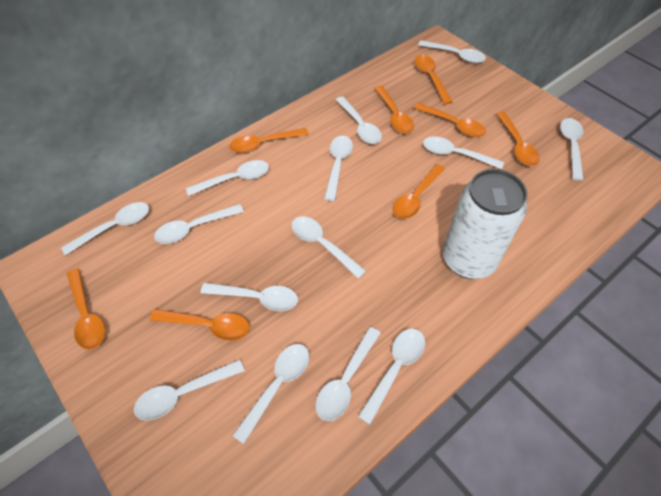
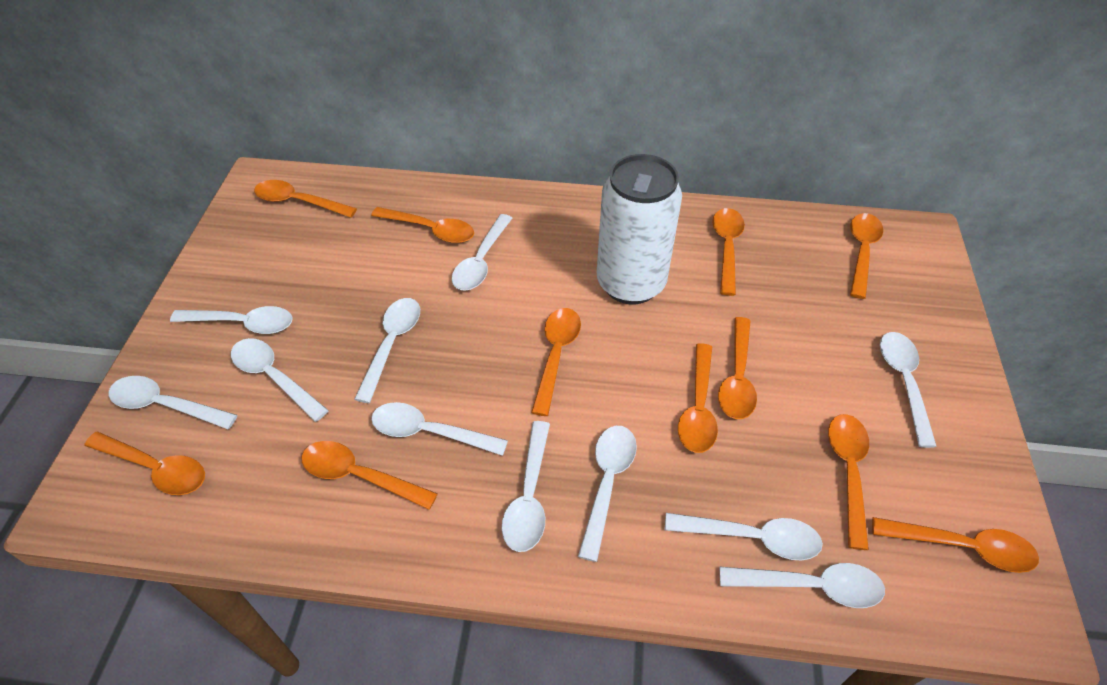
orange spoon: 8 -> 11
white spoon: 14 -> 11

